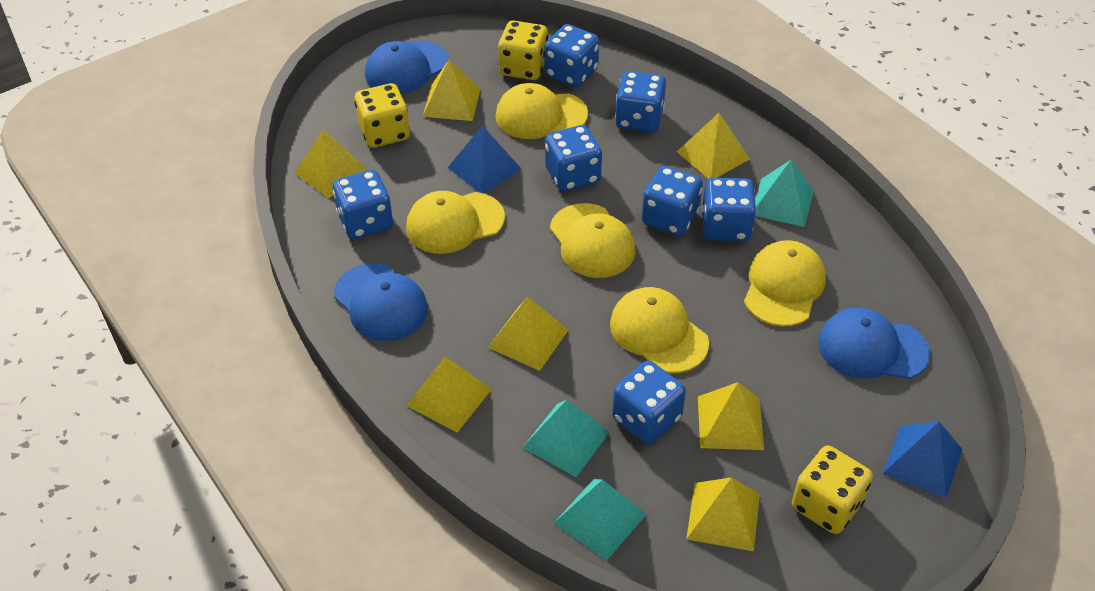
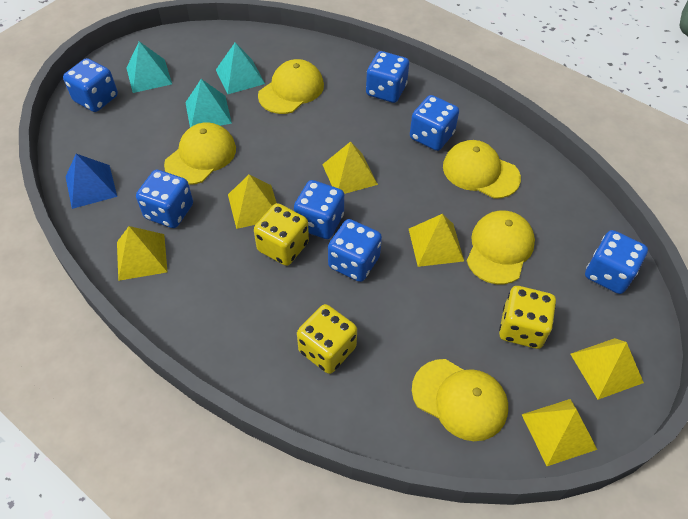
blue cap: 3 -> 0
blue pyramid: 2 -> 1
yellow pyramid: 7 -> 6

